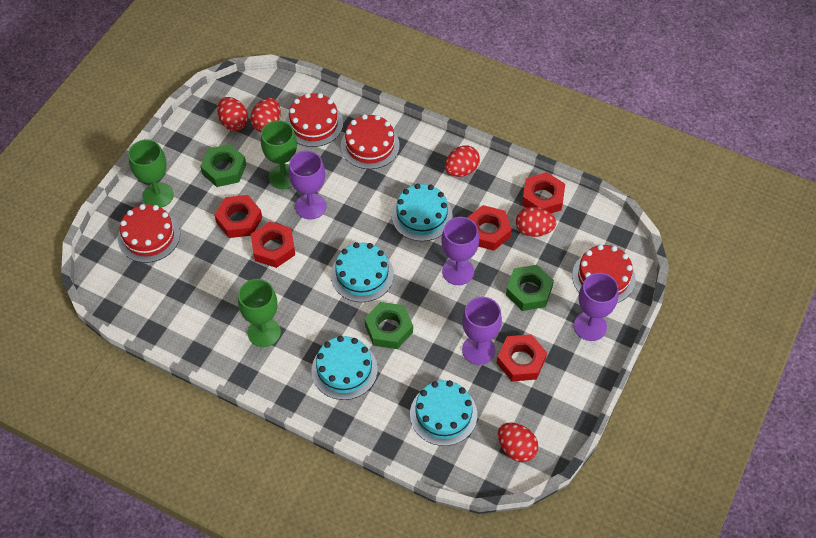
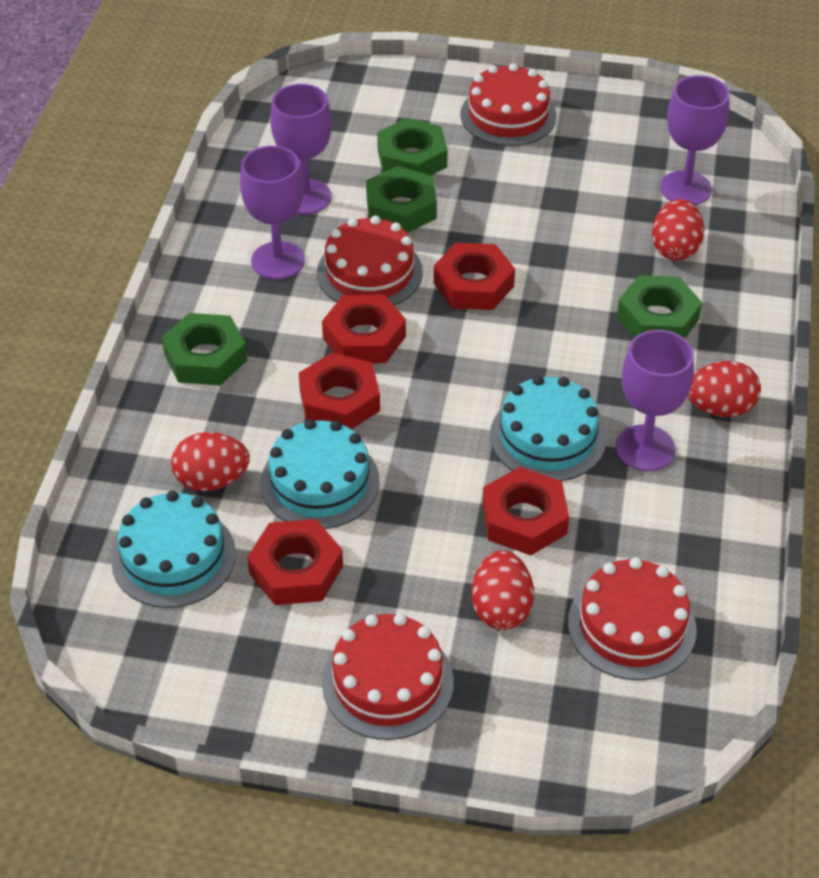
green goblet: 3 -> 0
green nut: 3 -> 4
red egg: 5 -> 4
turquoise cake: 4 -> 3

